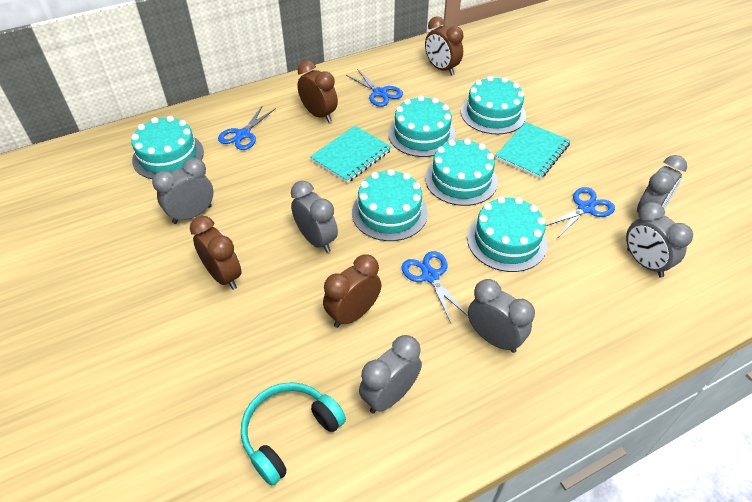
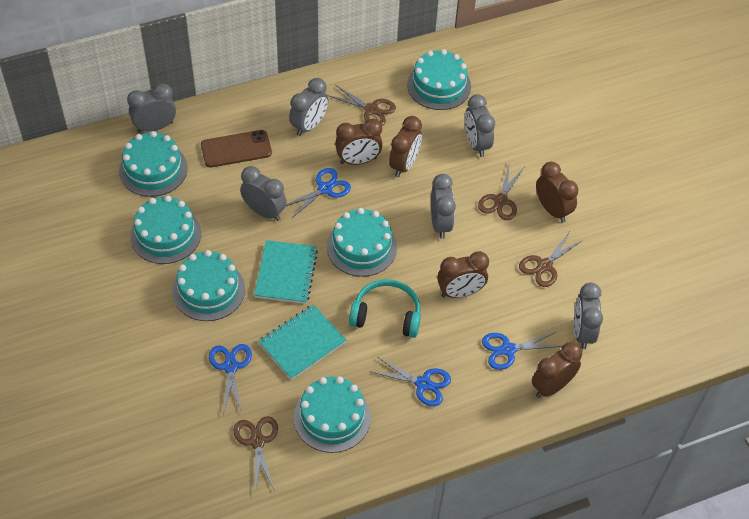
brown clock: 4 -> 5
brown phone: 0 -> 1
brown scissors: 0 -> 4

